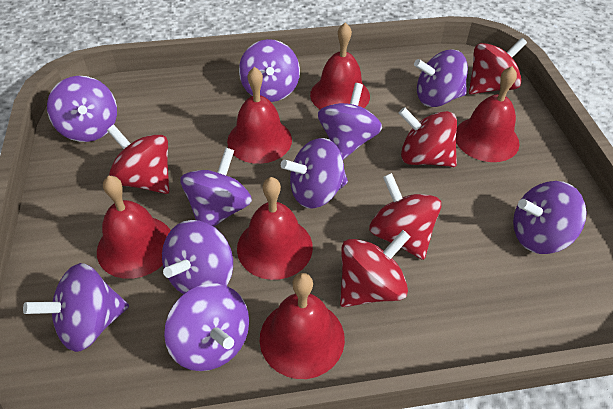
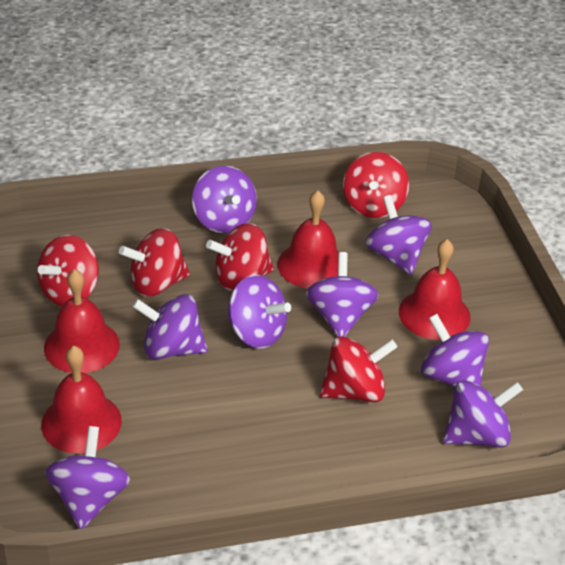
purple spinning top: 10 -> 8
red bell: 6 -> 4

